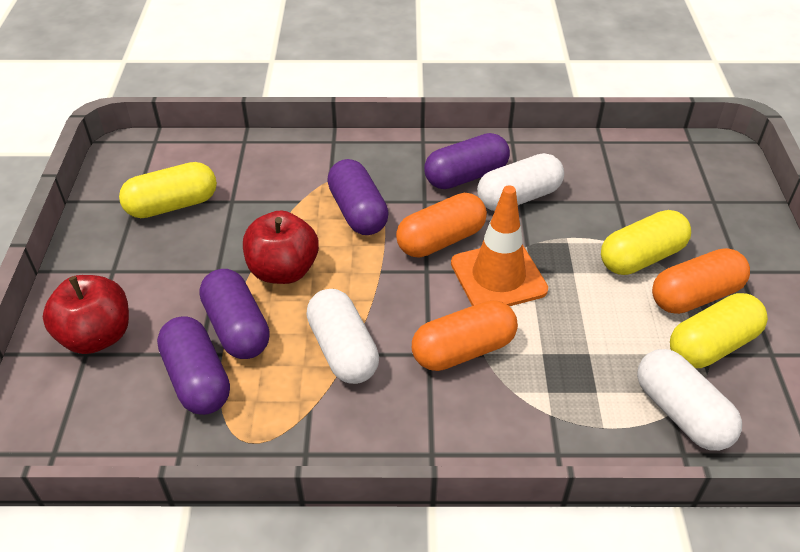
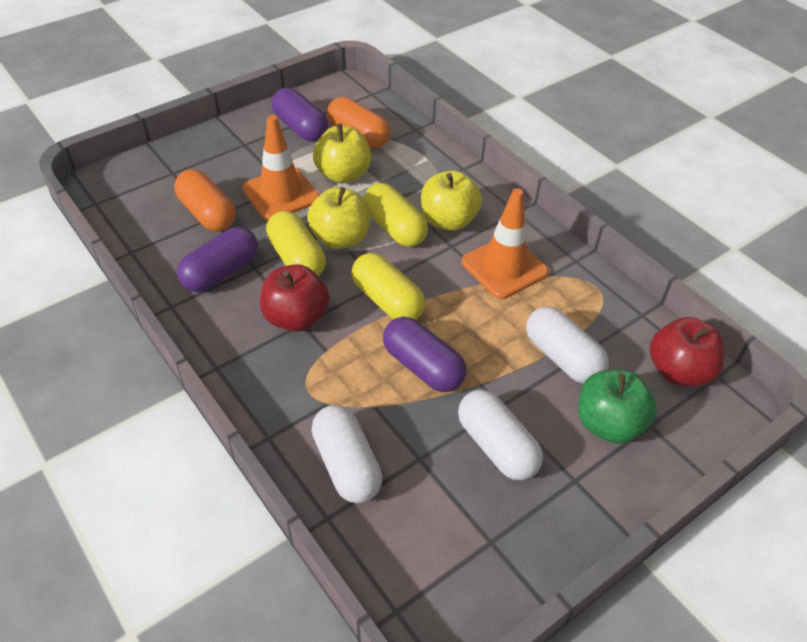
green apple: 0 -> 1
orange capsule: 3 -> 2
orange traffic cone: 1 -> 2
purple capsule: 4 -> 3
yellow apple: 0 -> 3

